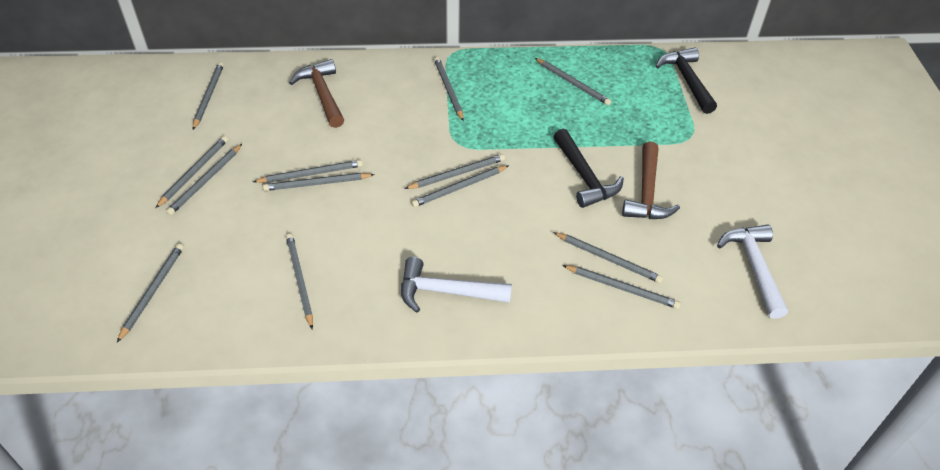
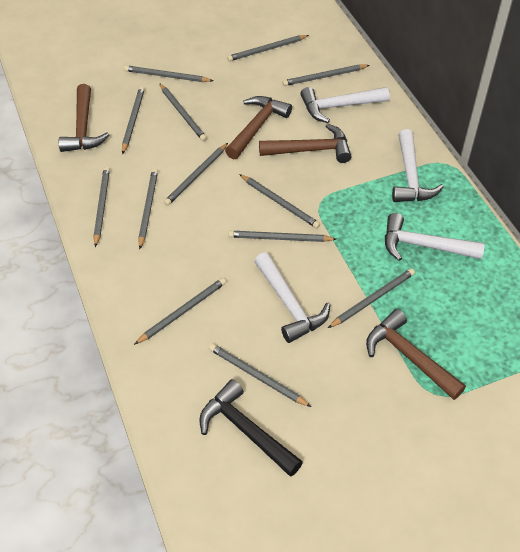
black hammer: 2 -> 1
brown hammer: 2 -> 4
white hammer: 2 -> 4

